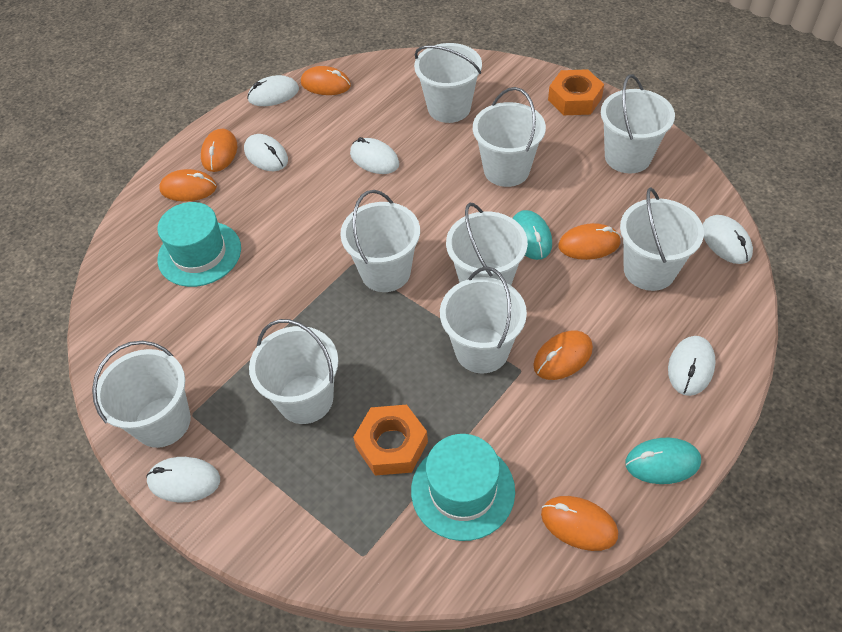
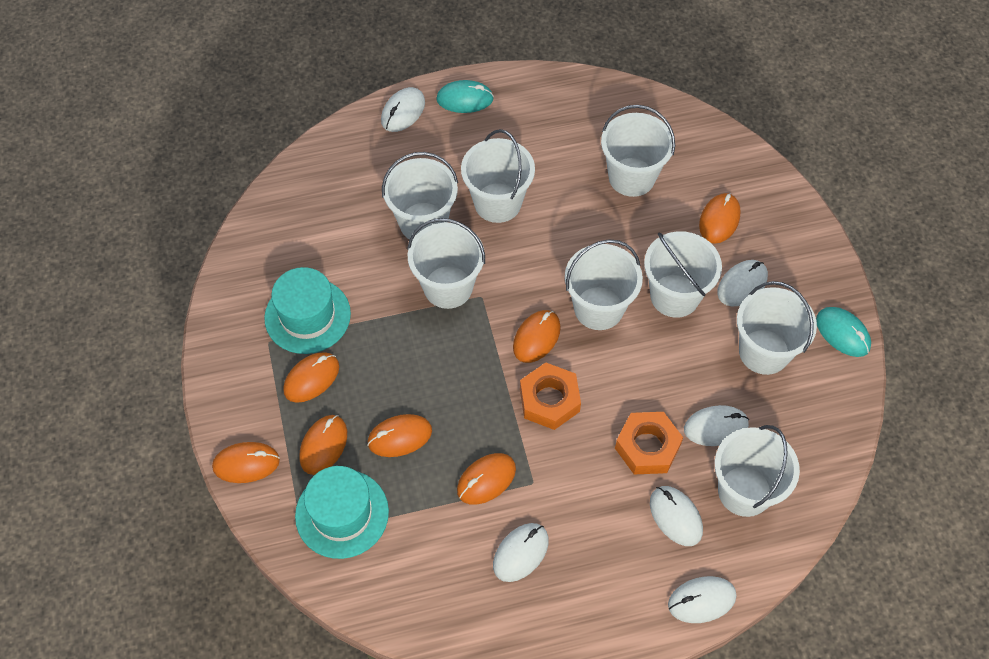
orange mouse: 6 -> 7
white bucket: 9 -> 8

